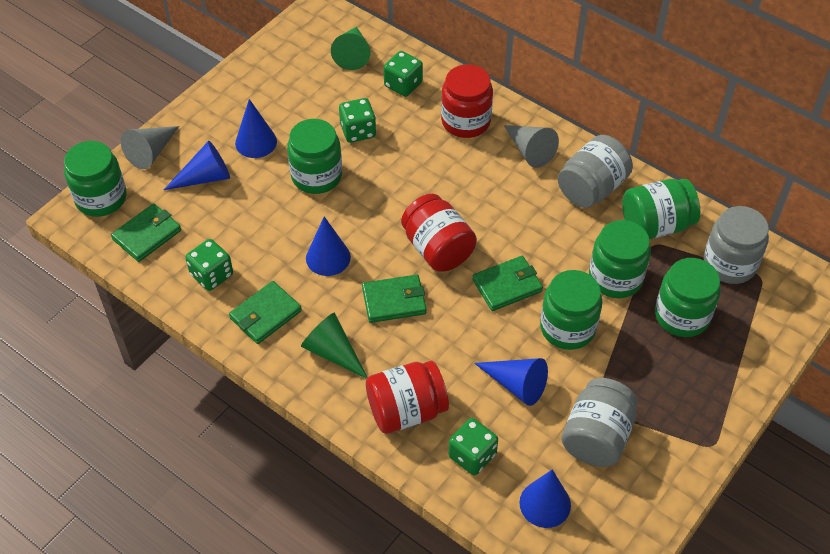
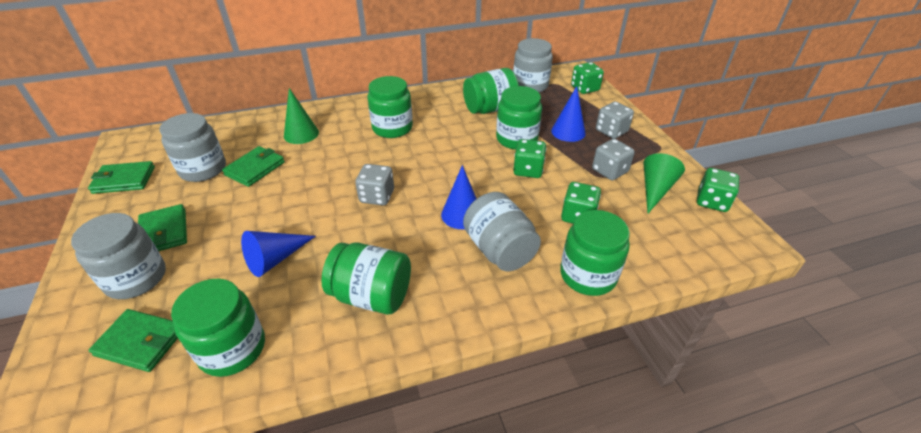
blue cone: 5 -> 3
grey cone: 2 -> 0
grey dice: 0 -> 3
grey jar: 3 -> 4
red jar: 3 -> 0

